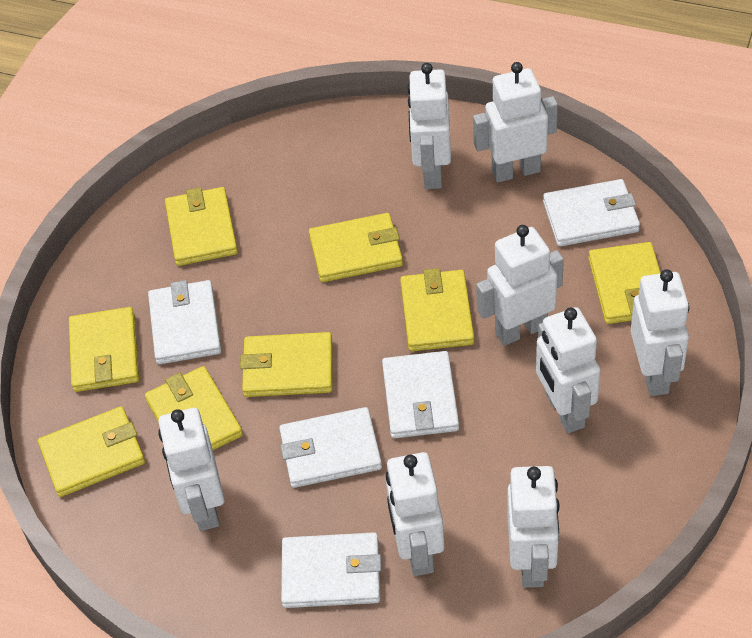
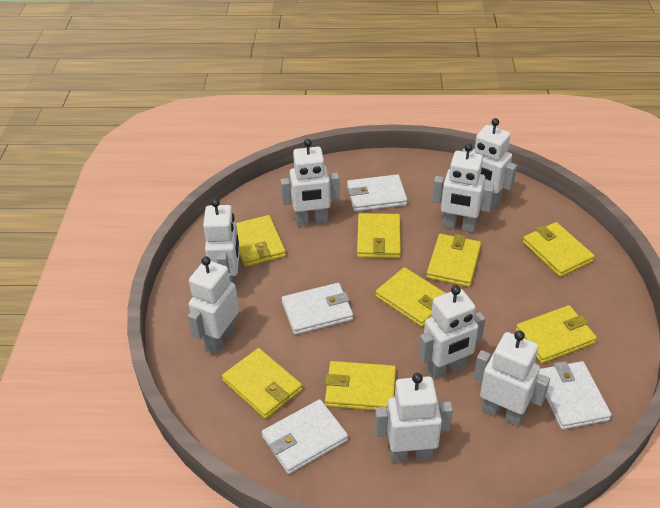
white wallet: 5 -> 4

